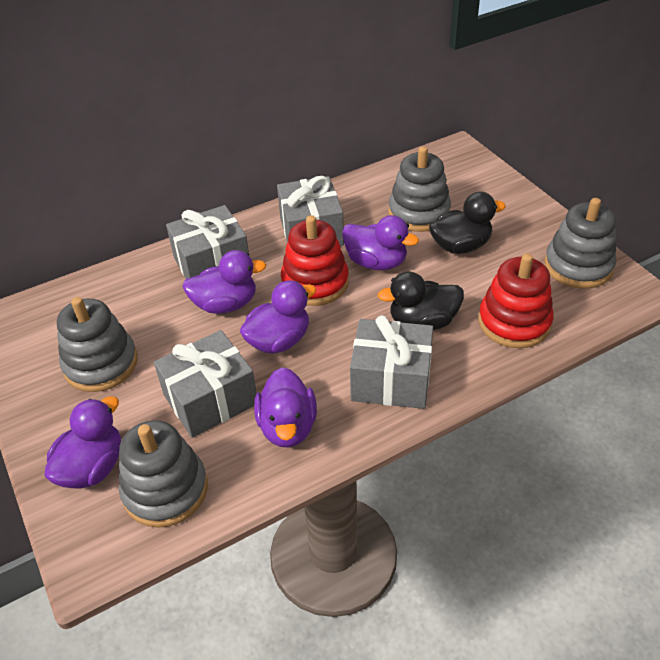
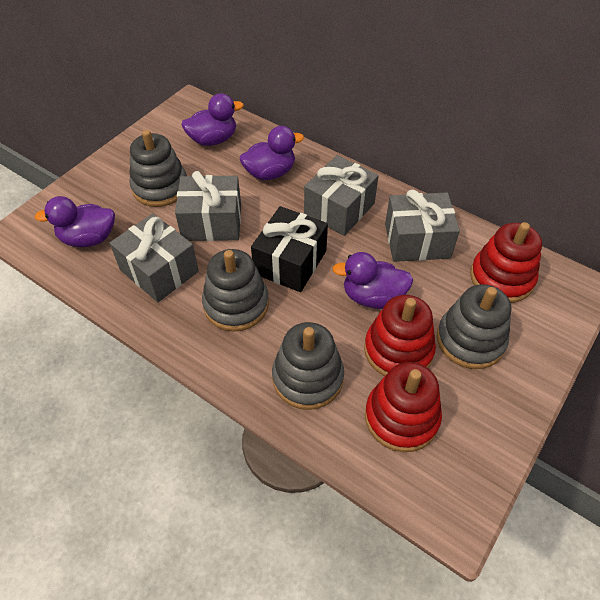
black duck: 2 -> 0
black gift: 0 -> 1
purple duck: 5 -> 4
red stacking toy: 2 -> 3

